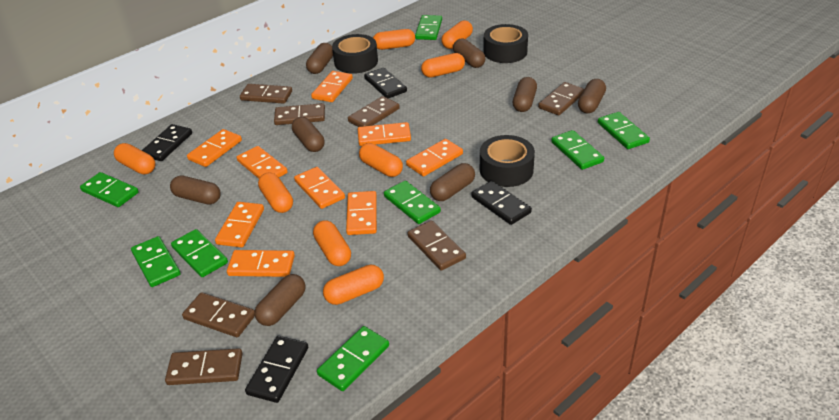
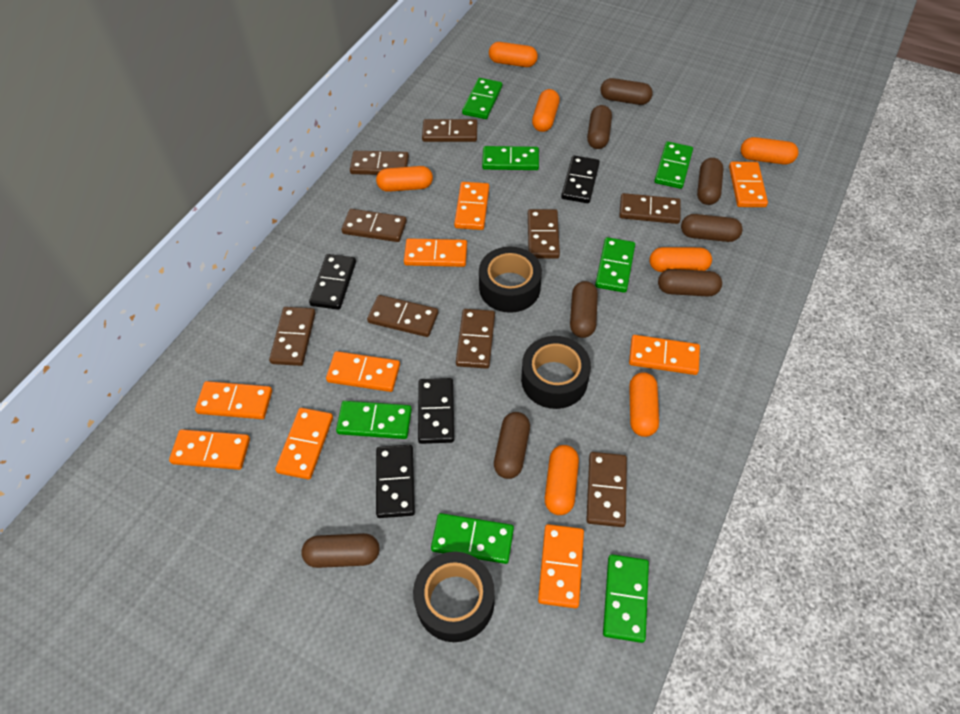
brown domino: 7 -> 9
green domino: 8 -> 7
orange capsule: 8 -> 7

